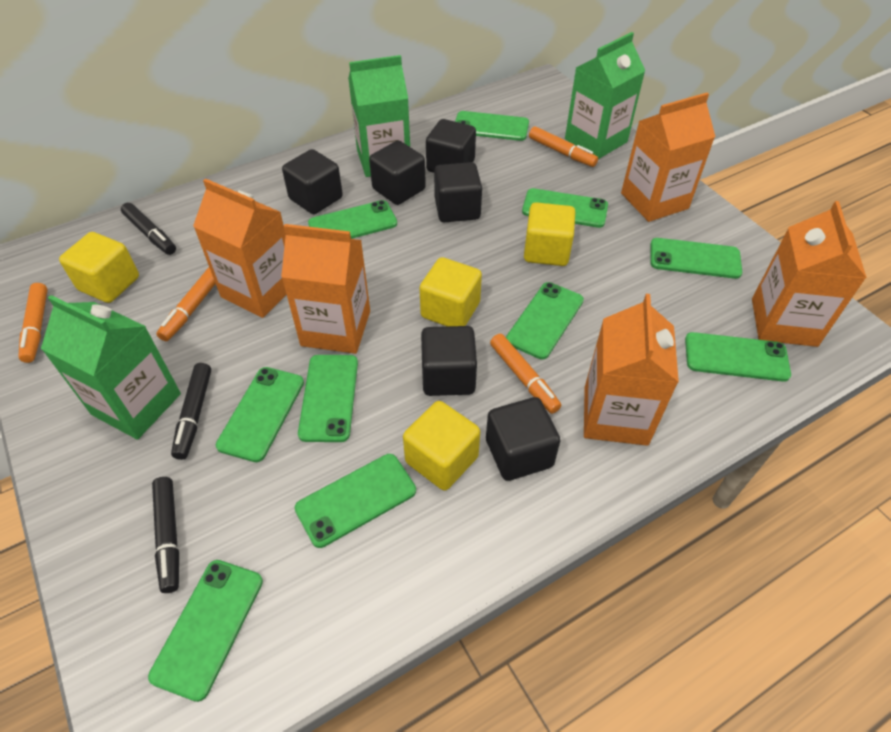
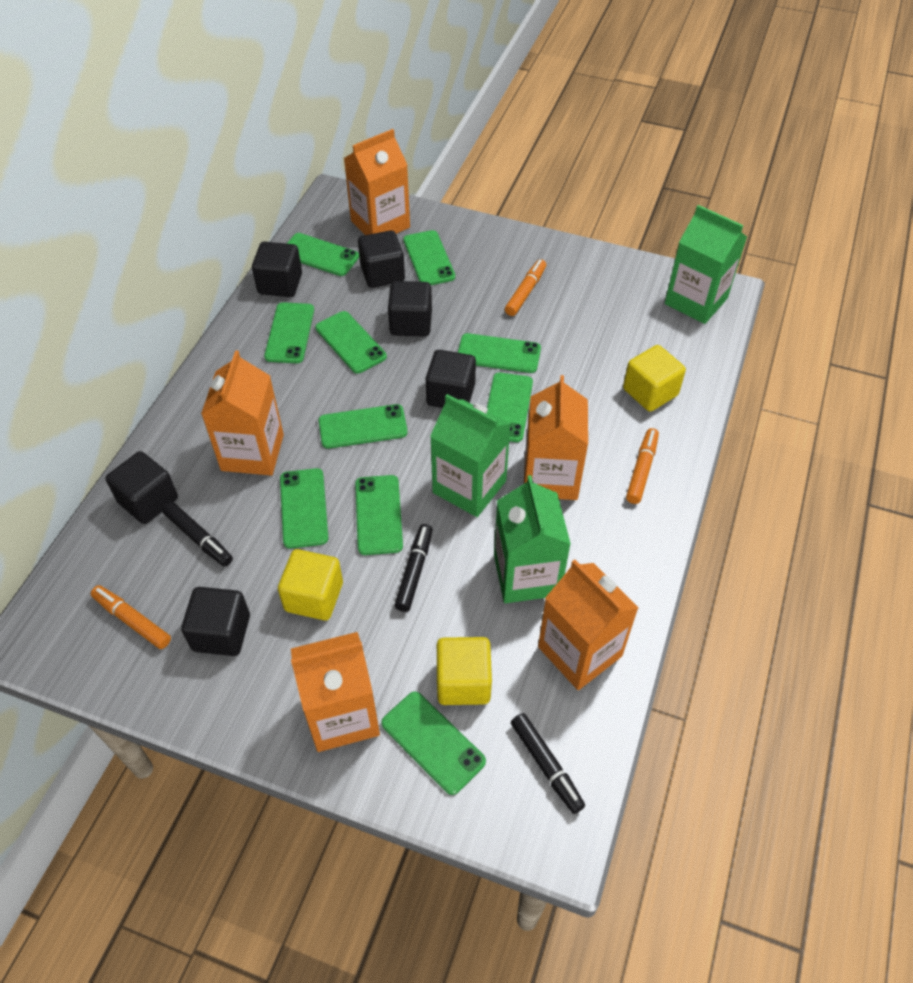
orange marker: 4 -> 3
yellow cube: 4 -> 3

